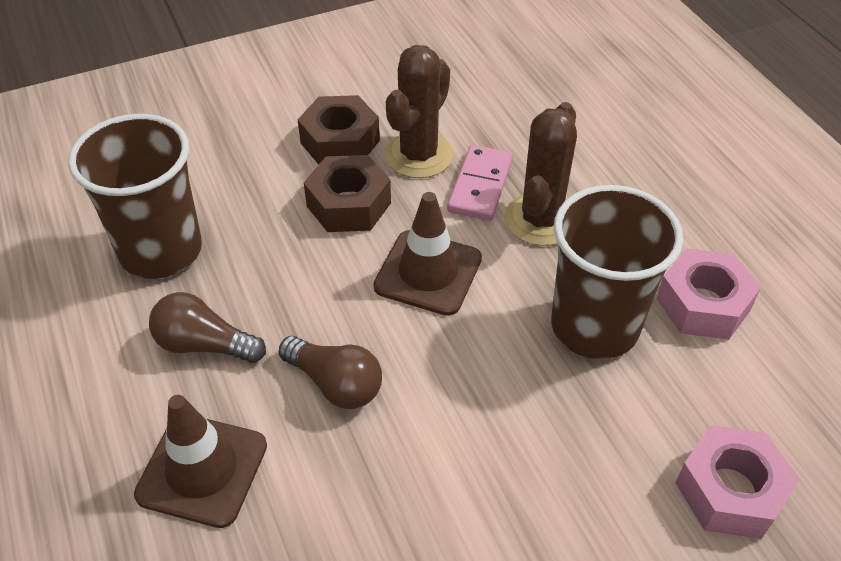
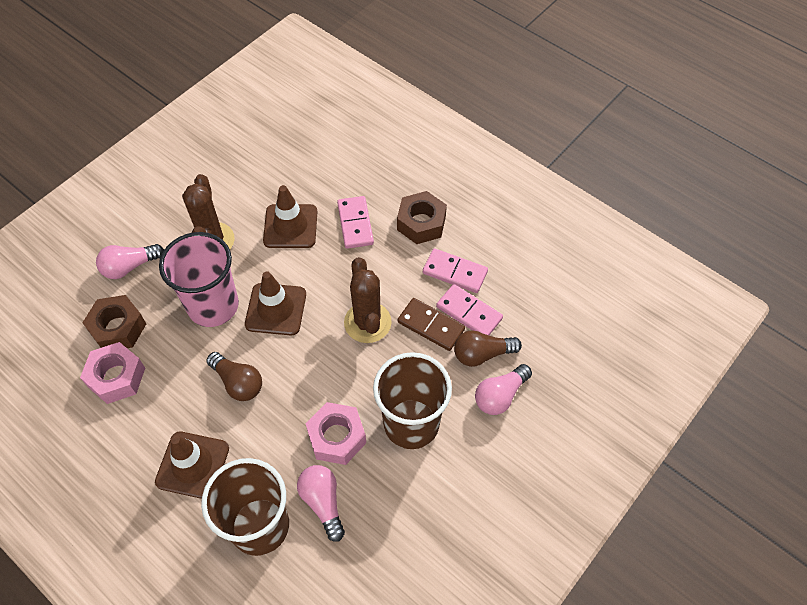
brown domino: 0 -> 1
brown traffic cone: 2 -> 3
pink cup: 0 -> 1
pink domino: 1 -> 3
pink light bulb: 0 -> 3

